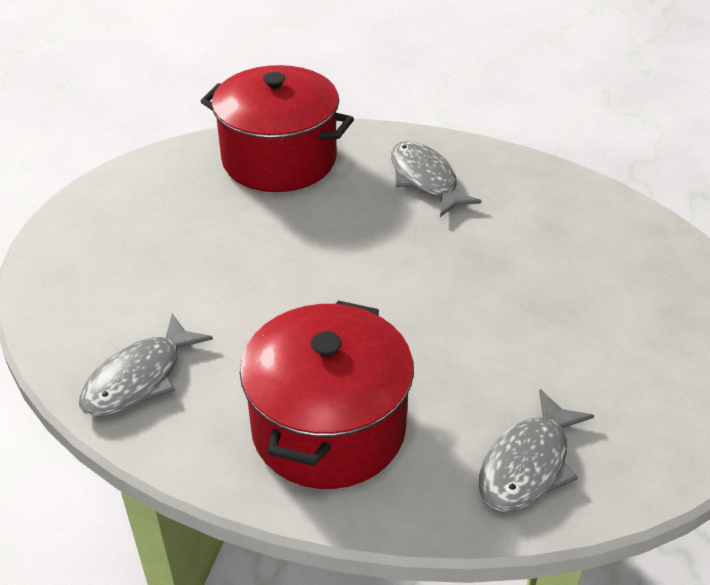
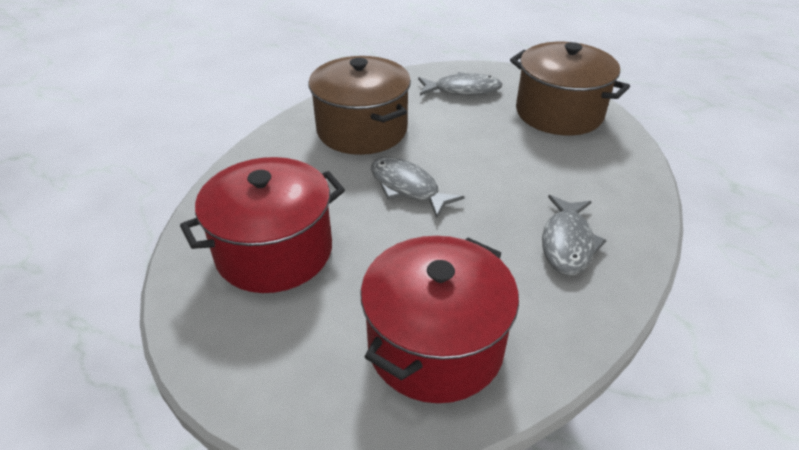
brown pot: 0 -> 2

